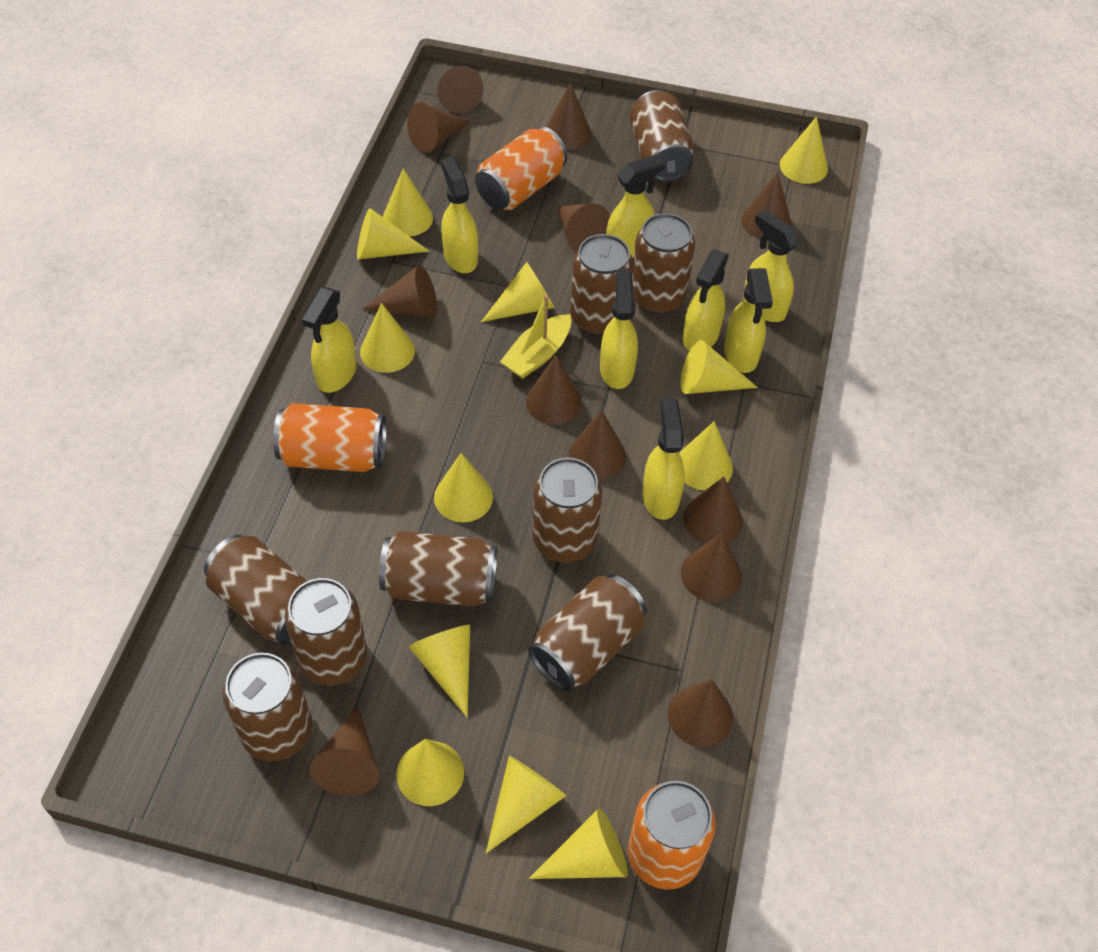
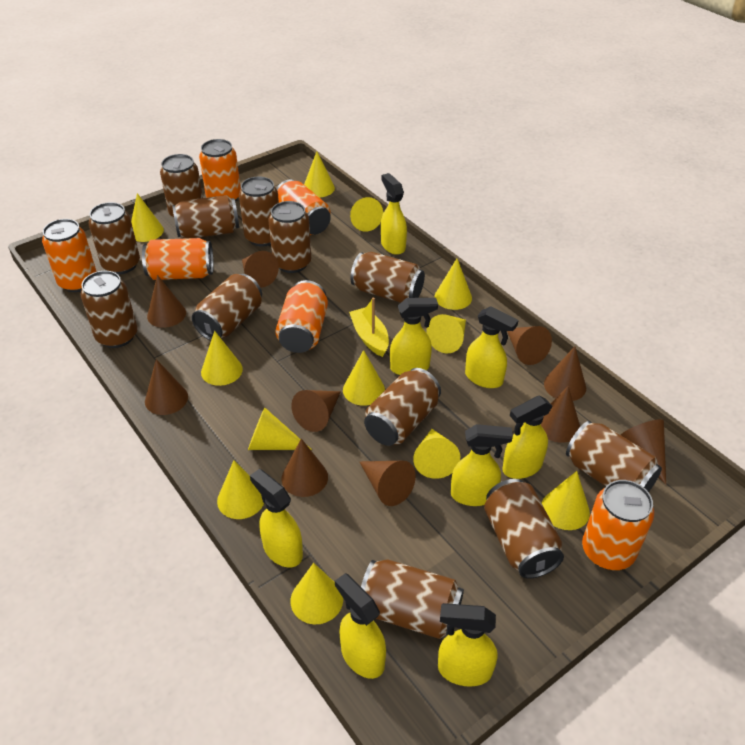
brown can: 9 -> 12
brown cone: 12 -> 10
orange can: 3 -> 6

